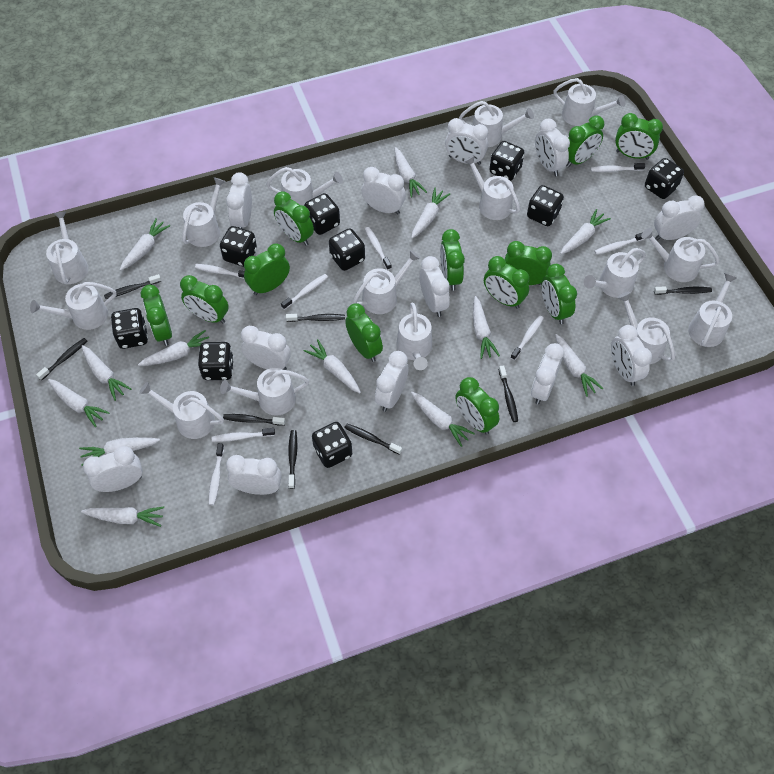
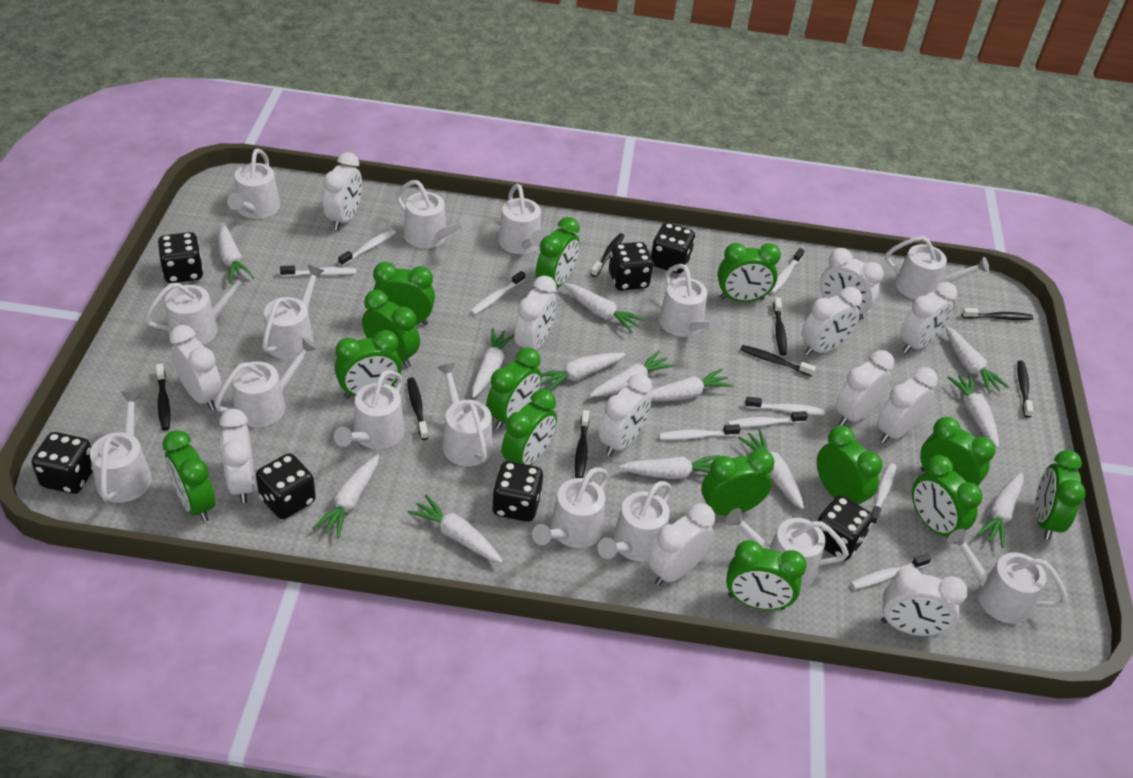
black dice: 9 -> 7
green clock: 12 -> 14
white toothbrush: 8 -> 9

